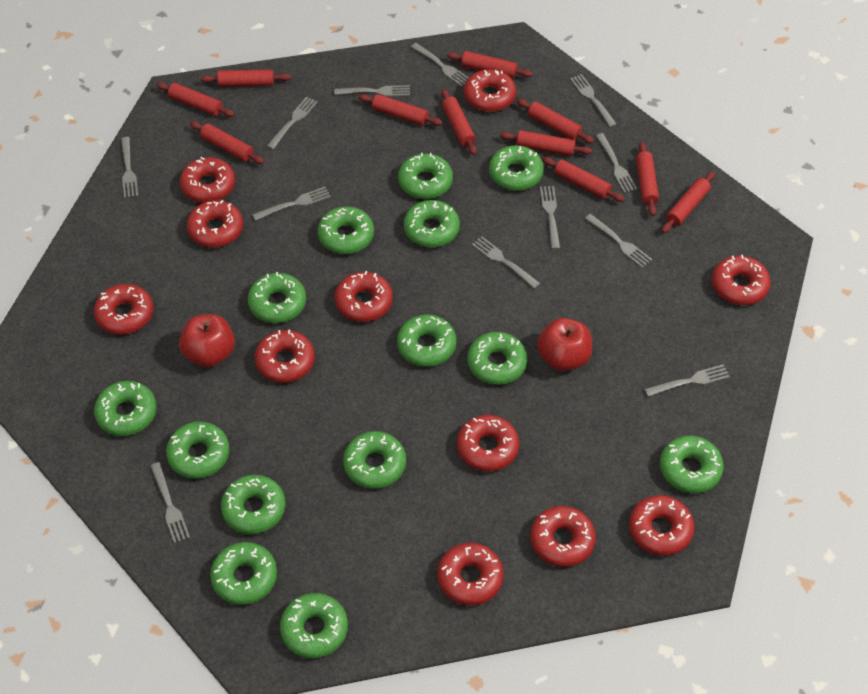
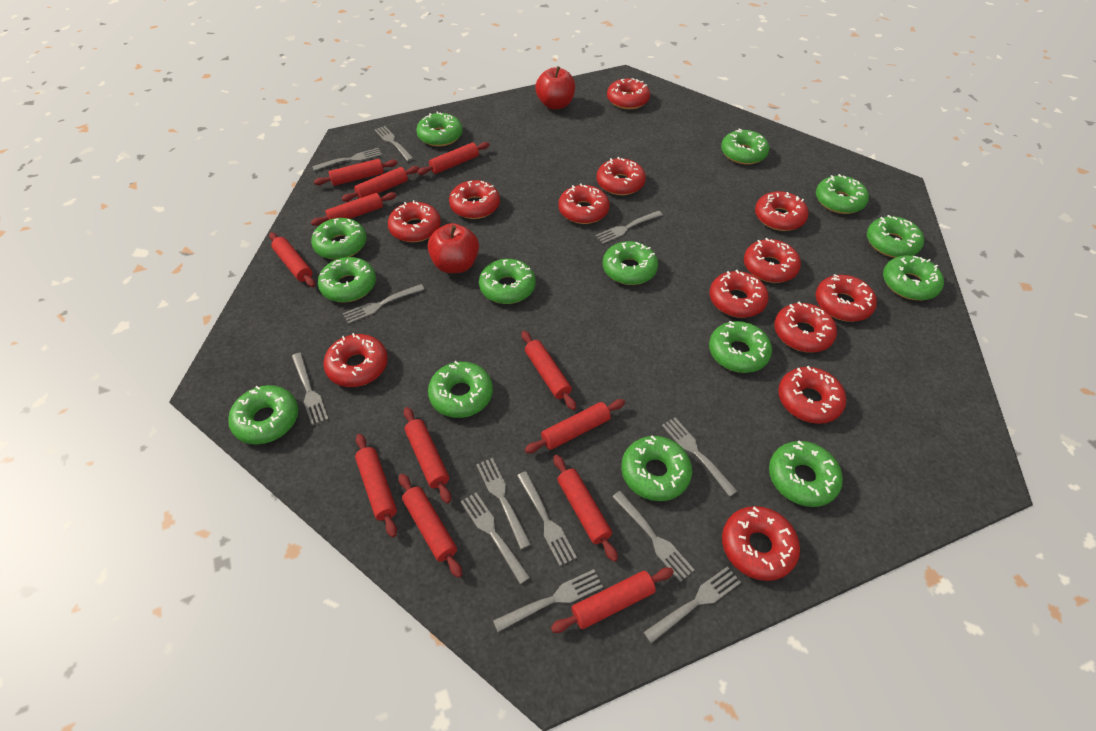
red donut: 11 -> 13
red rolling pin: 11 -> 12

